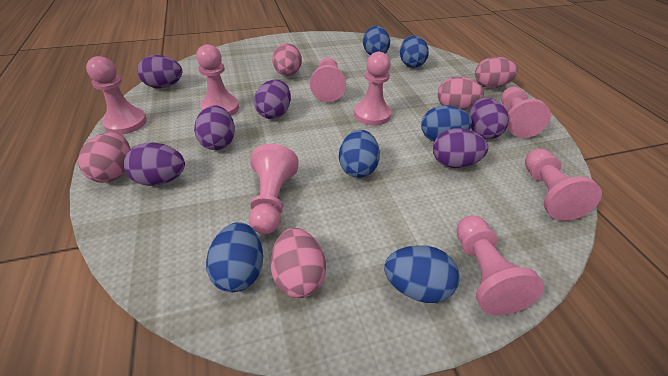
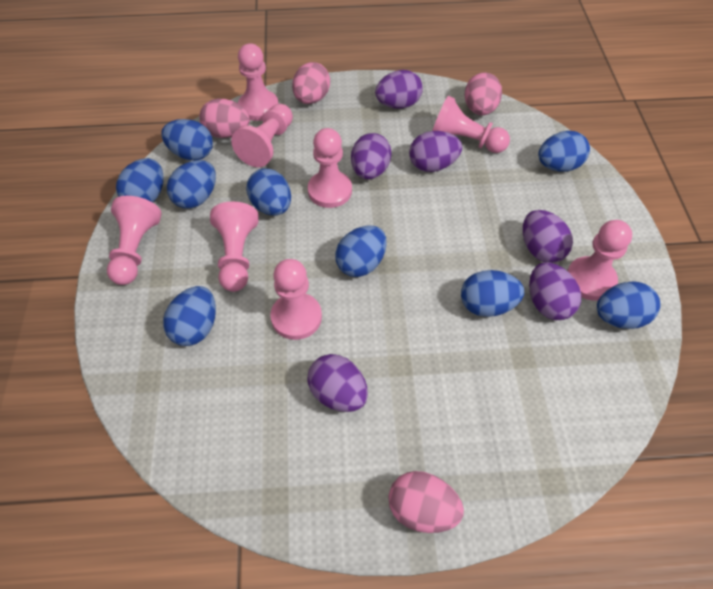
blue egg: 6 -> 9
pink egg: 5 -> 4

